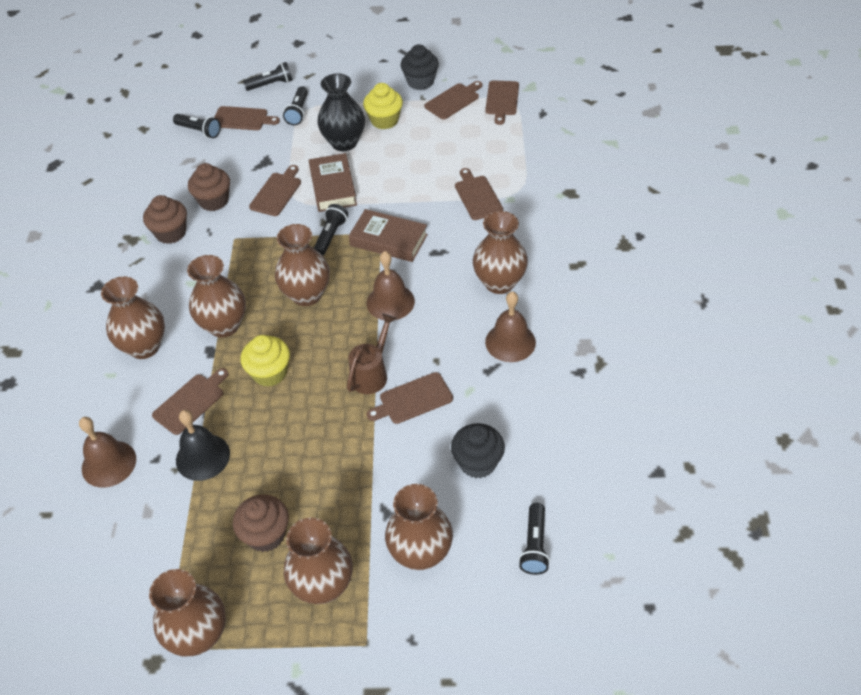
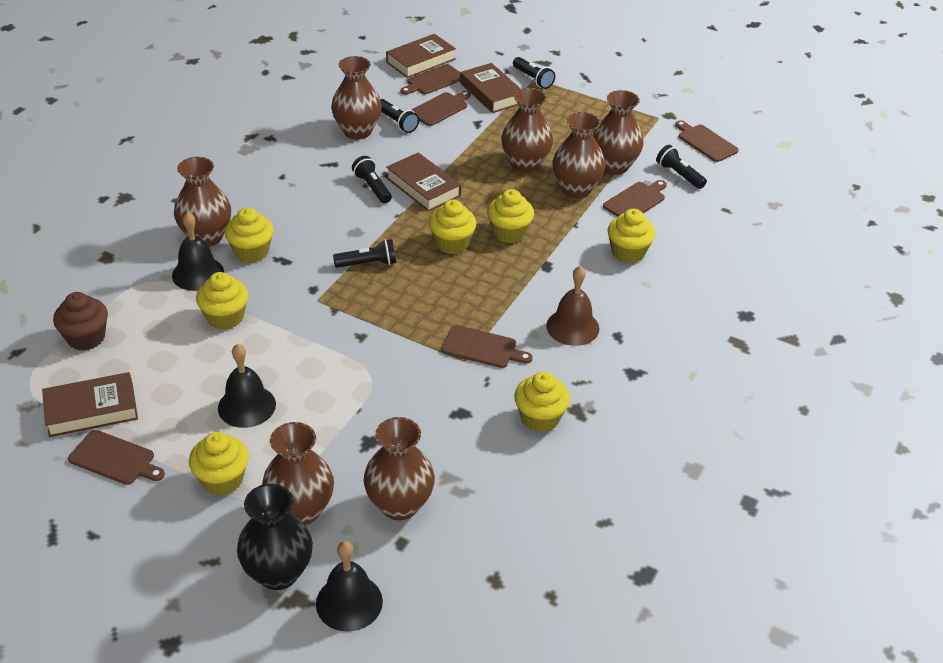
black bell: 1 -> 3
black cupcake: 2 -> 0
brown bell: 3 -> 1
brown book: 2 -> 4
brown cupcake: 3 -> 1
brown cutting board: 7 -> 6
brown watering can: 1 -> 0
yellow cupcake: 2 -> 7

